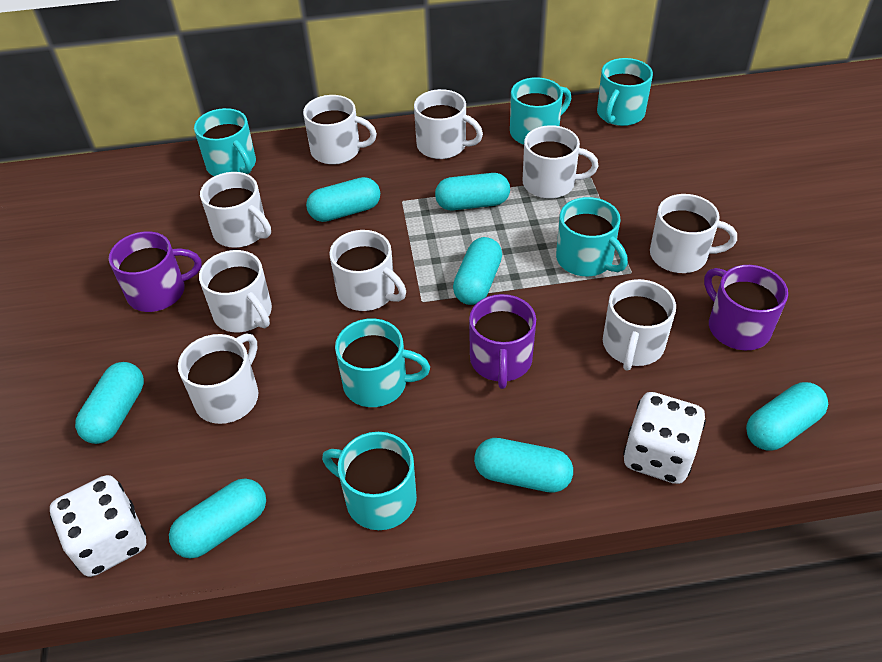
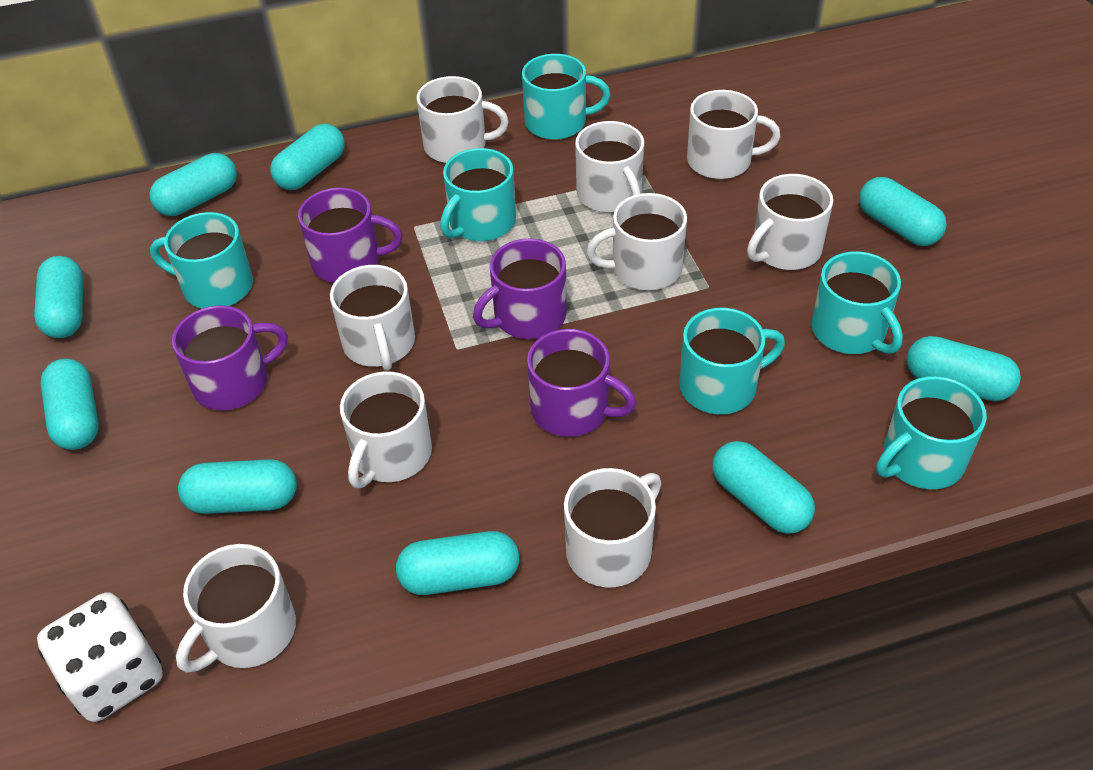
purple mug: 3 -> 4
turquoise capsule: 7 -> 9
white dice: 2 -> 1

